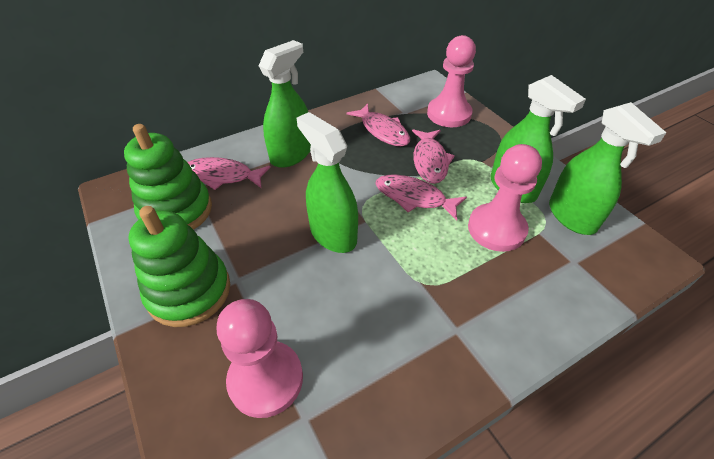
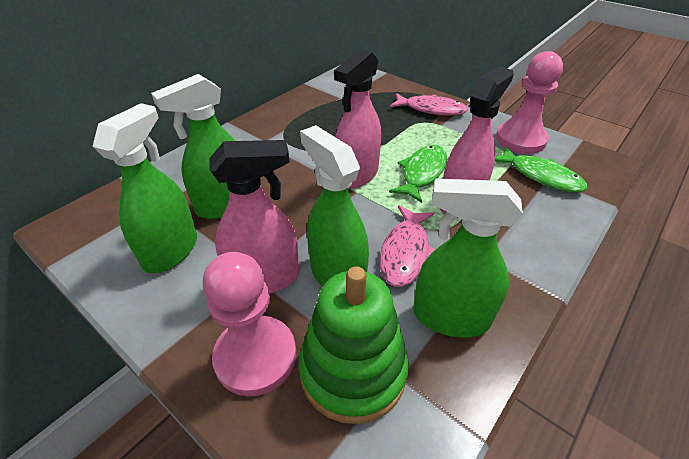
green fish: 0 -> 2
green stacking toy: 2 -> 1
pink fish: 4 -> 2
pink pawn: 3 -> 2
pink spray bottle: 0 -> 3

